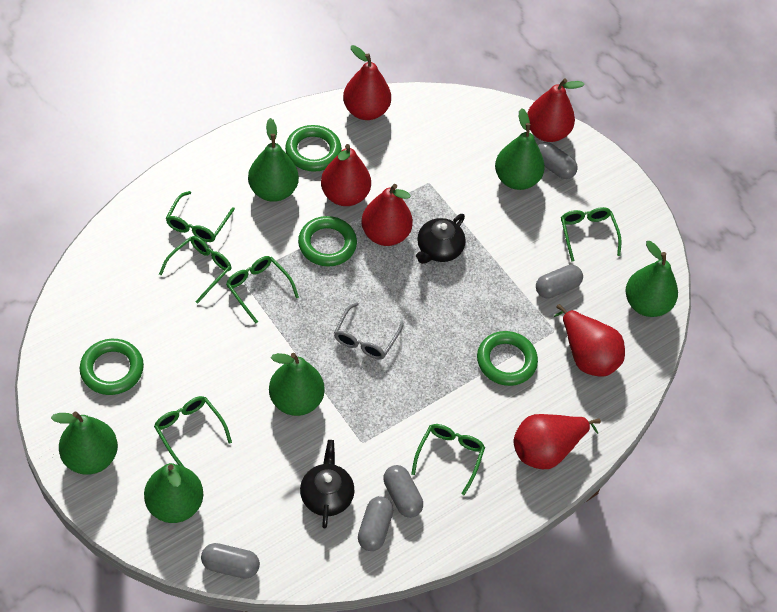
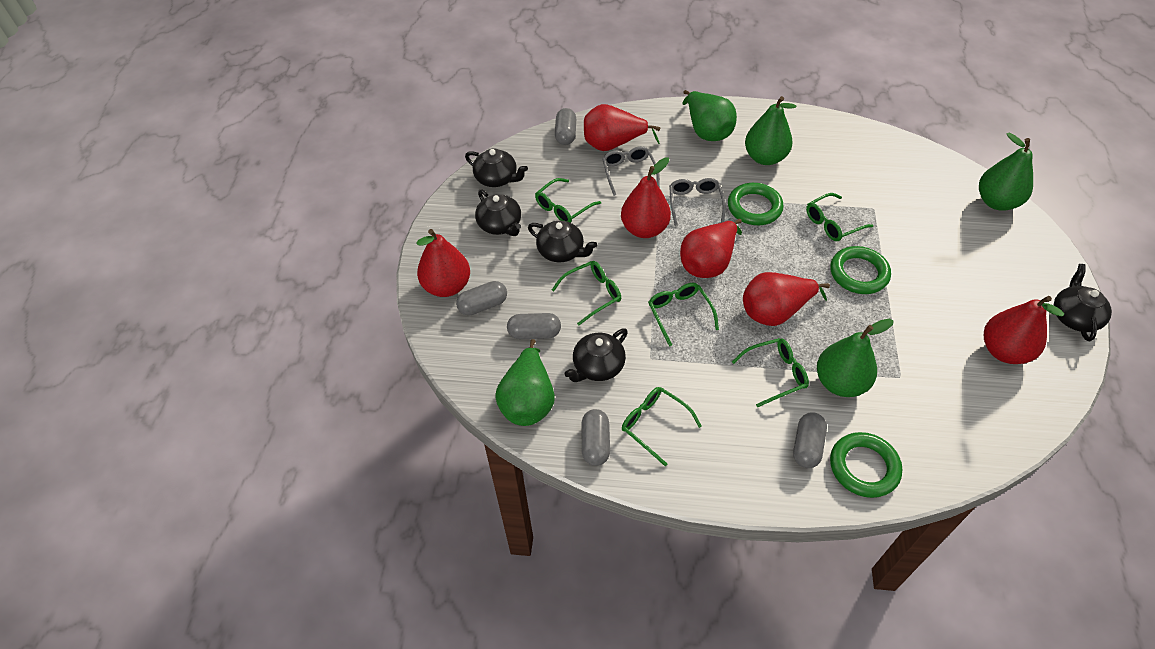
black teapot: 2 -> 5
green pear: 6 -> 5
green ring: 4 -> 3
grey glasses: 1 -> 2

